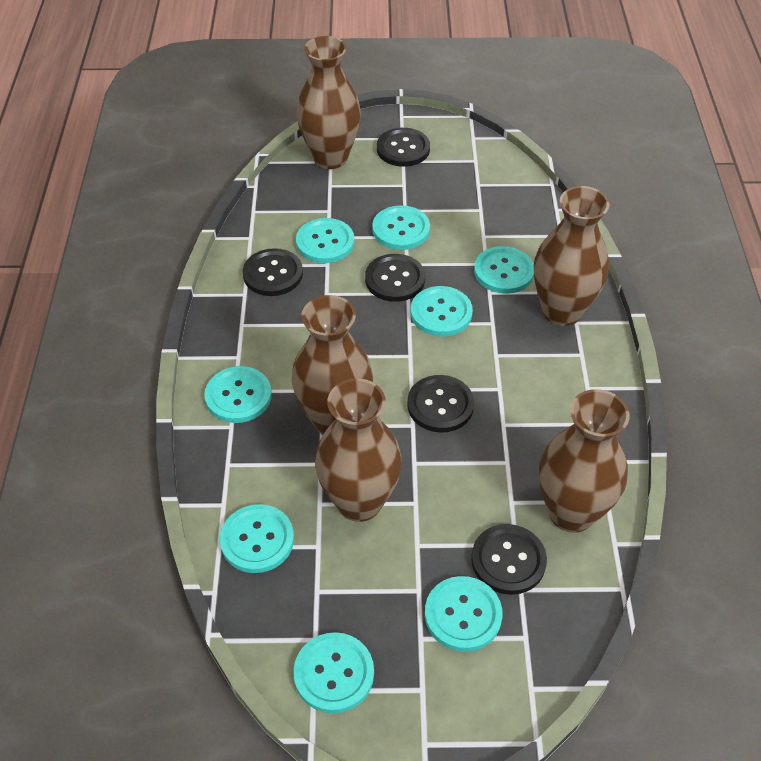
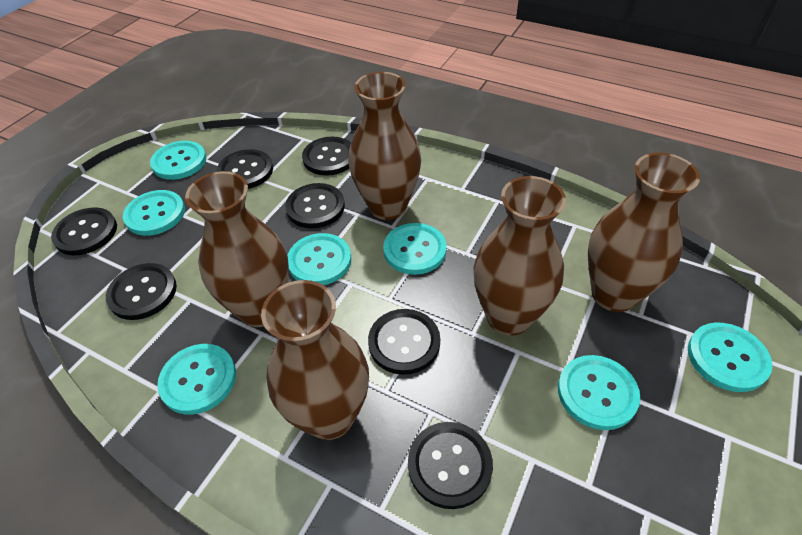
black button: 5 -> 7
turquoise button: 8 -> 7

